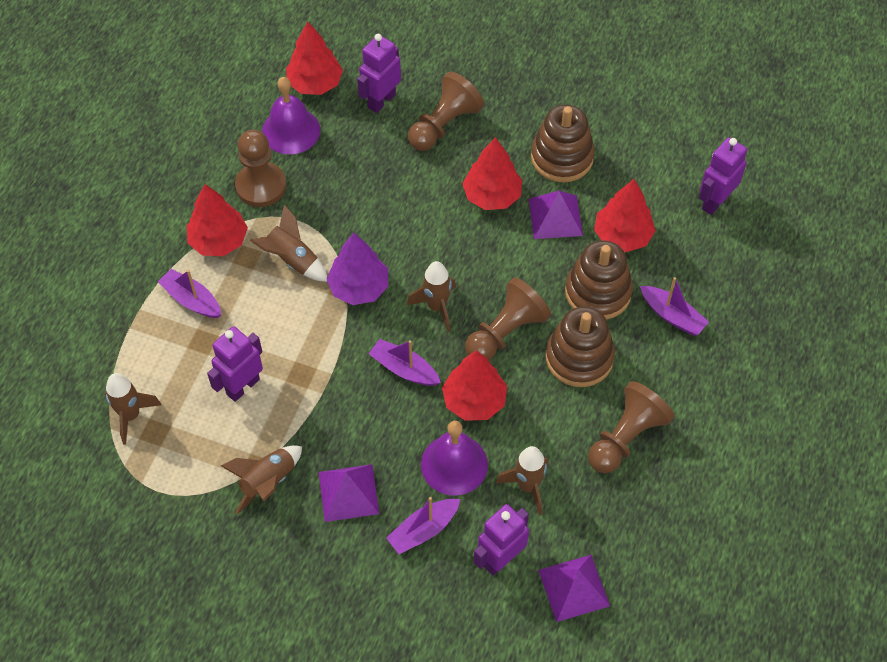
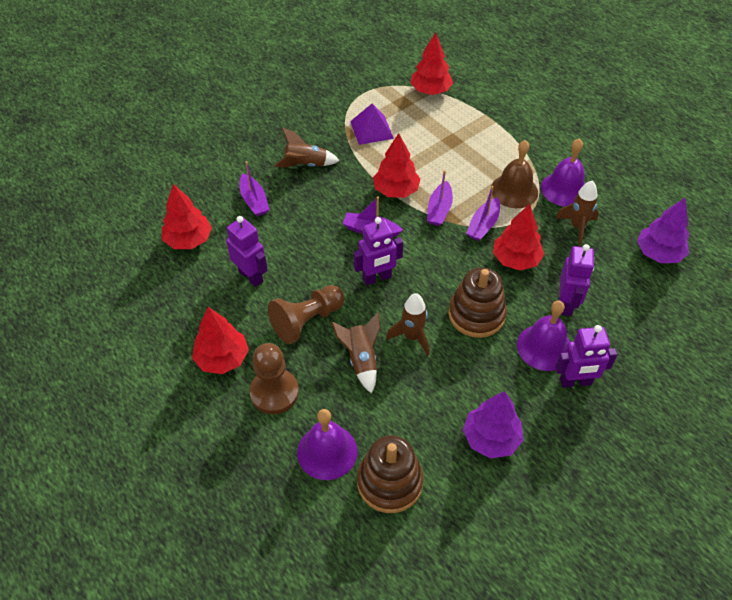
brown bell: 0 -> 1
brown pawn: 4 -> 2
brown rocket: 5 -> 4
brown stacking toy: 3 -> 2
purple bell: 2 -> 3
purple pyramid: 3 -> 1
purple tree: 1 -> 2

